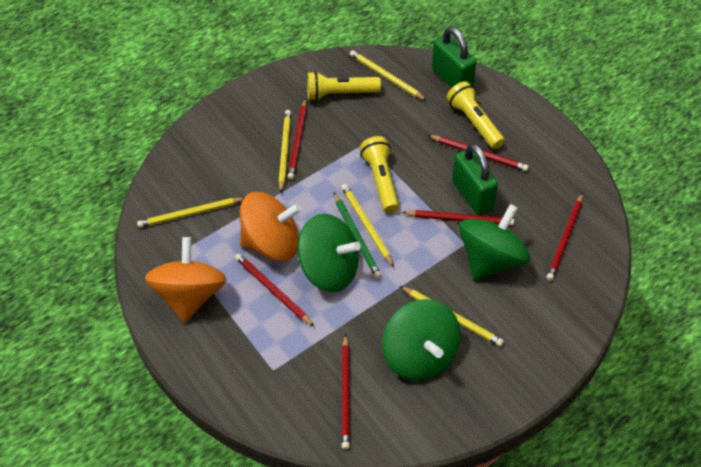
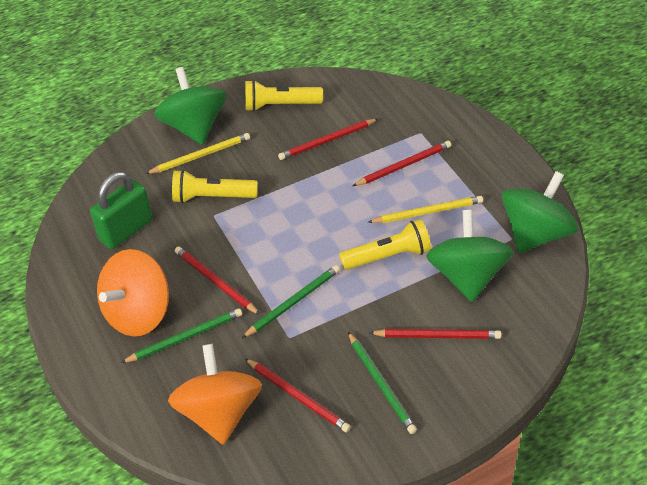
green padlock: 2 -> 1
green pencil: 1 -> 3
red pencil: 6 -> 5
yellow pencil: 5 -> 2

